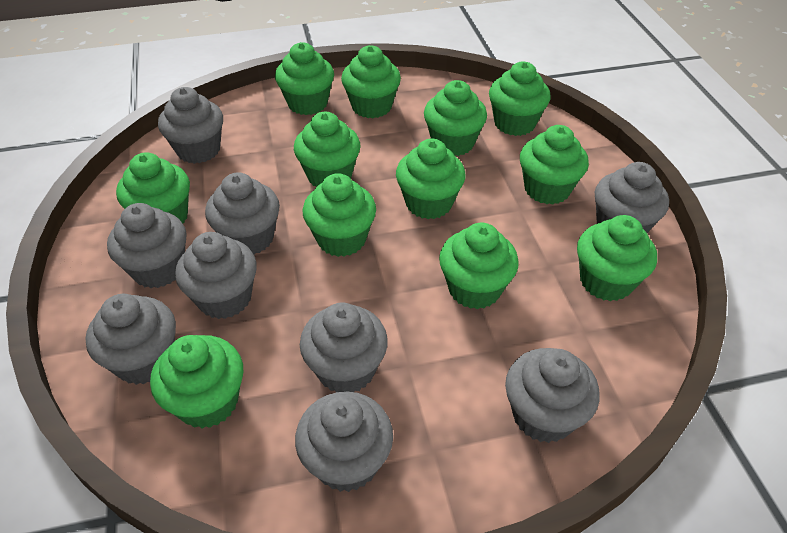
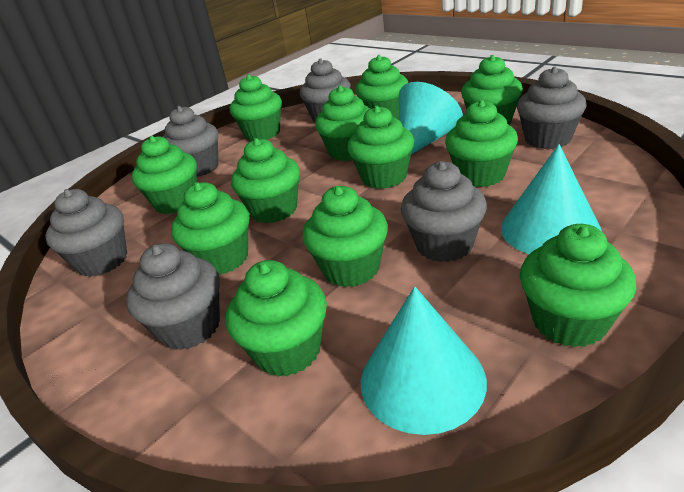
grey cupcake: 9 -> 6
turquoise cone: 0 -> 3

